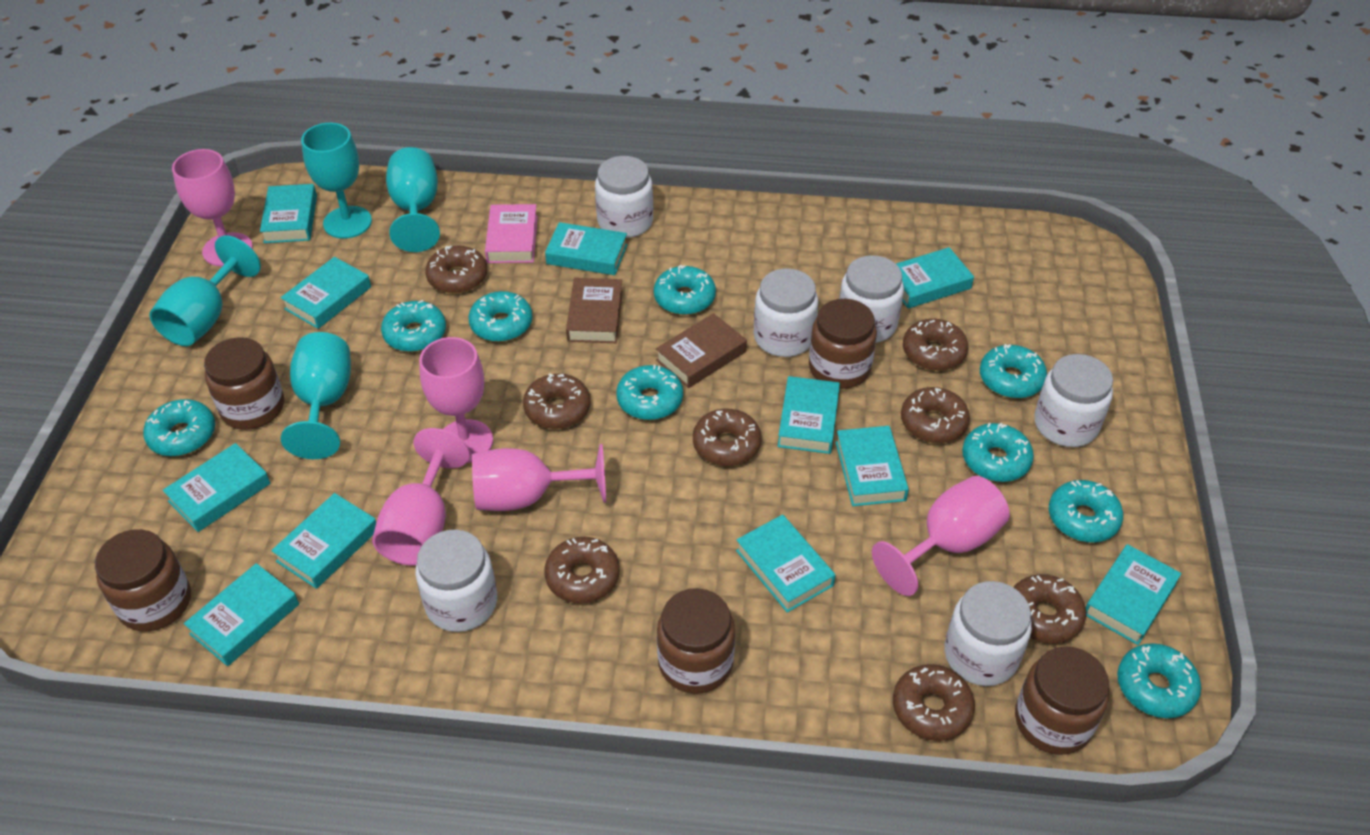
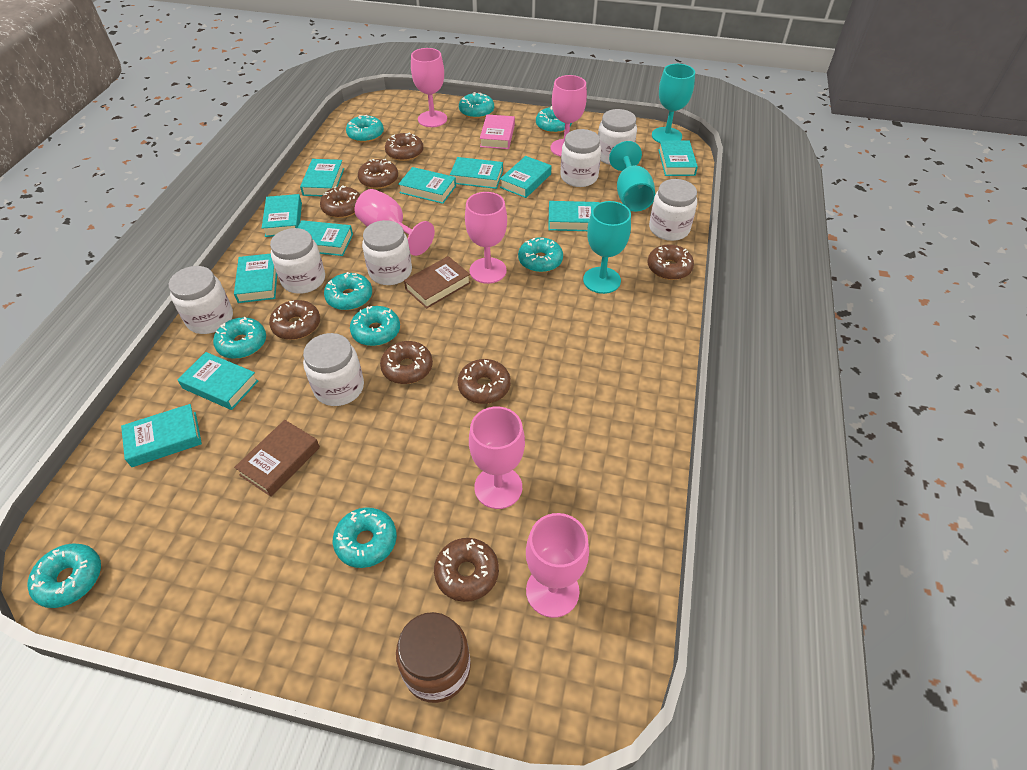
brown jar: 5 -> 1
pink goblet: 5 -> 6
turquoise goblet: 4 -> 3
white jar: 6 -> 7

